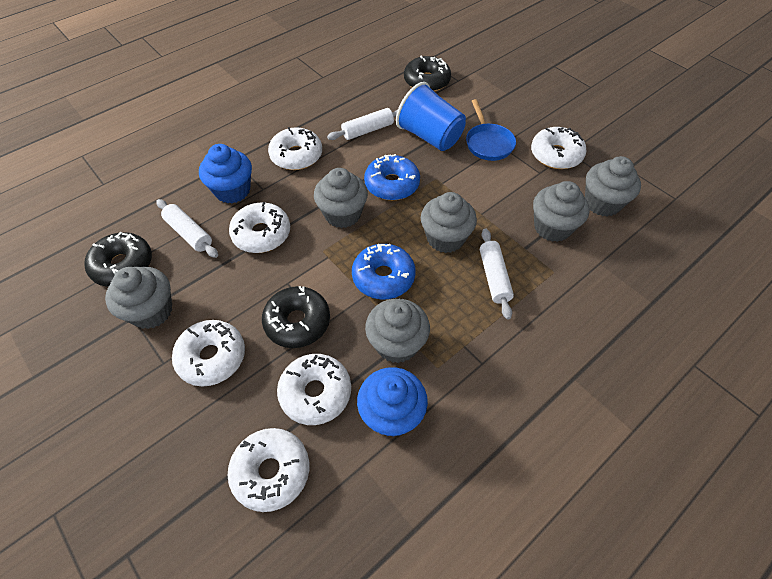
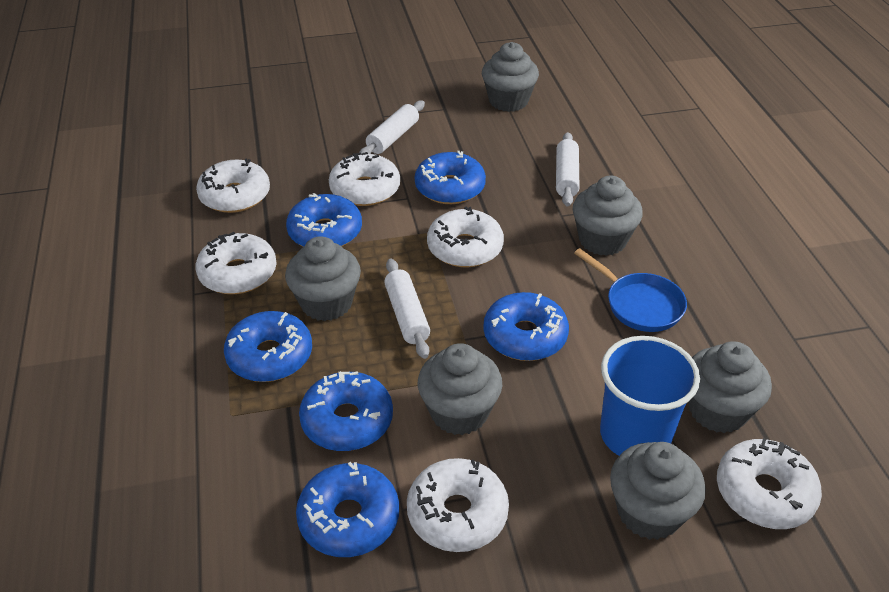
black donut: 3 -> 0
blue cupcake: 2 -> 0
blue donut: 2 -> 6

